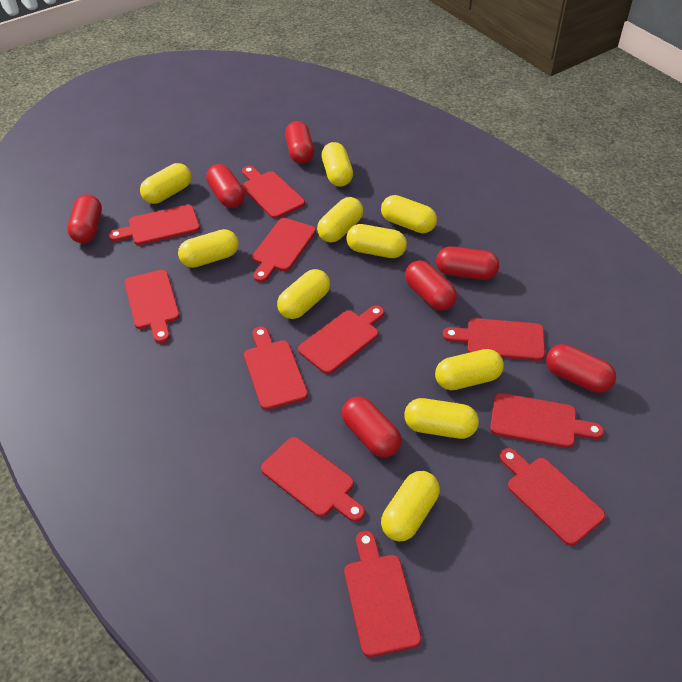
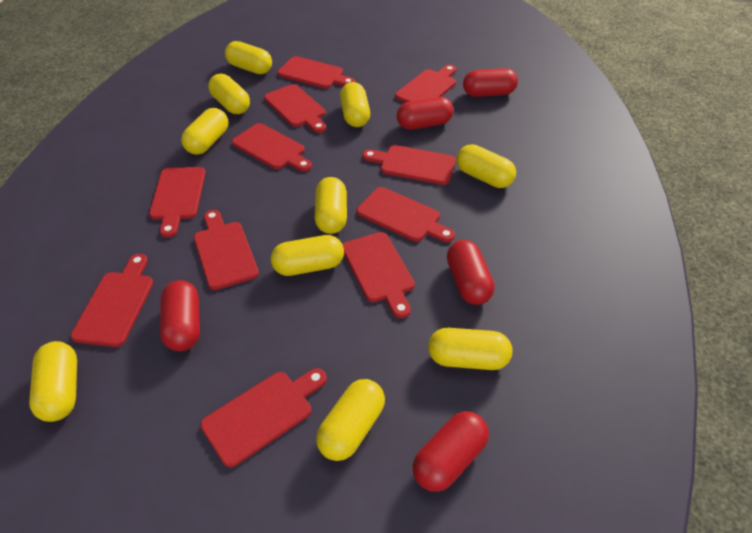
red capsule: 7 -> 5

